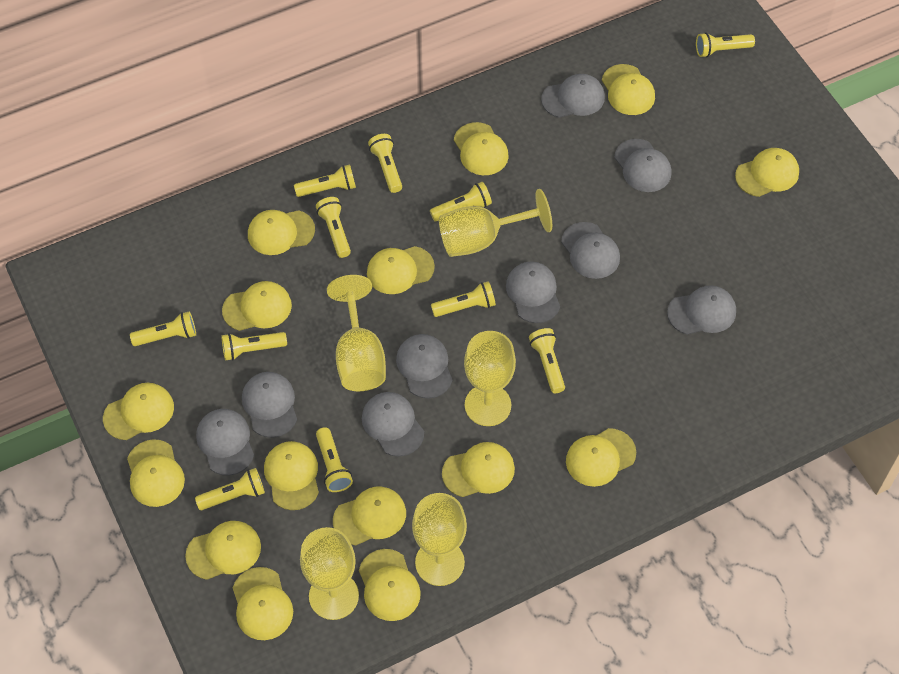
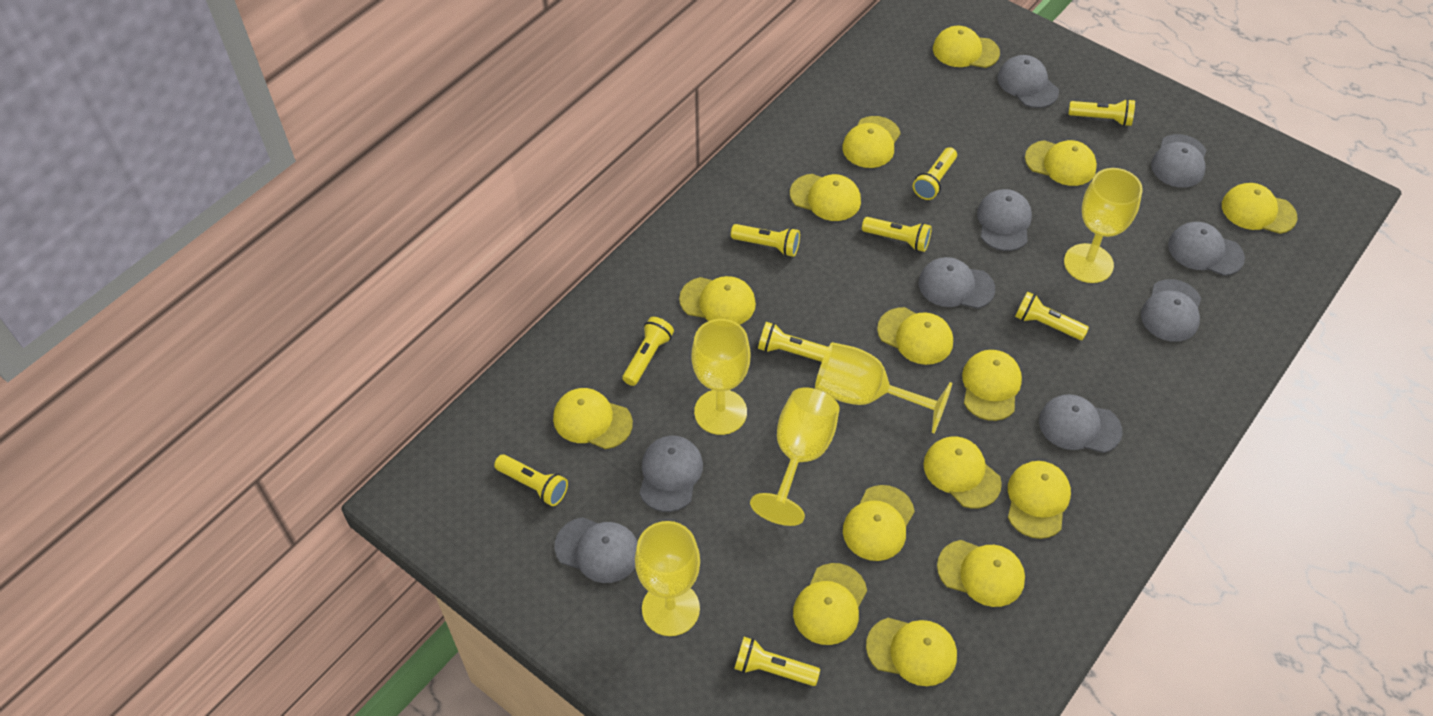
yellow flashlight: 11 -> 9

